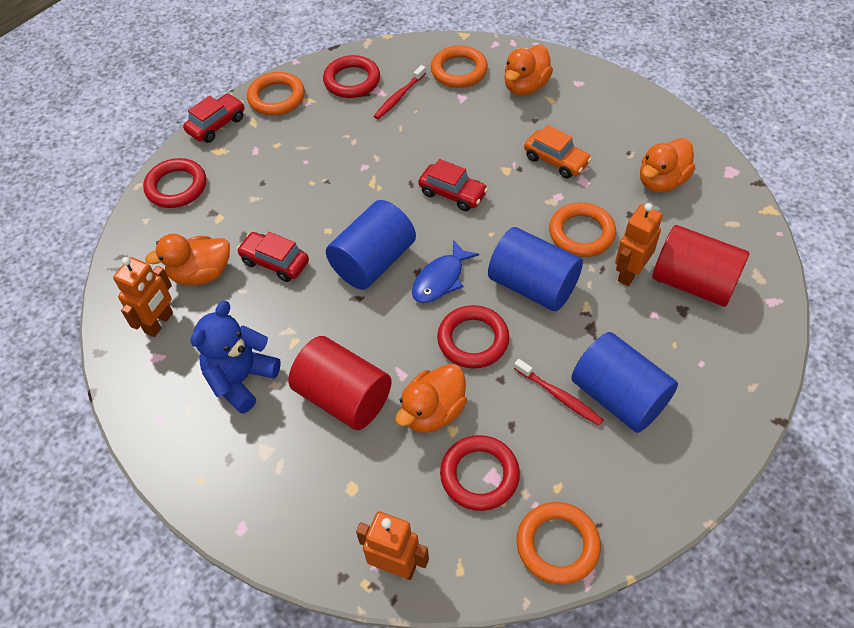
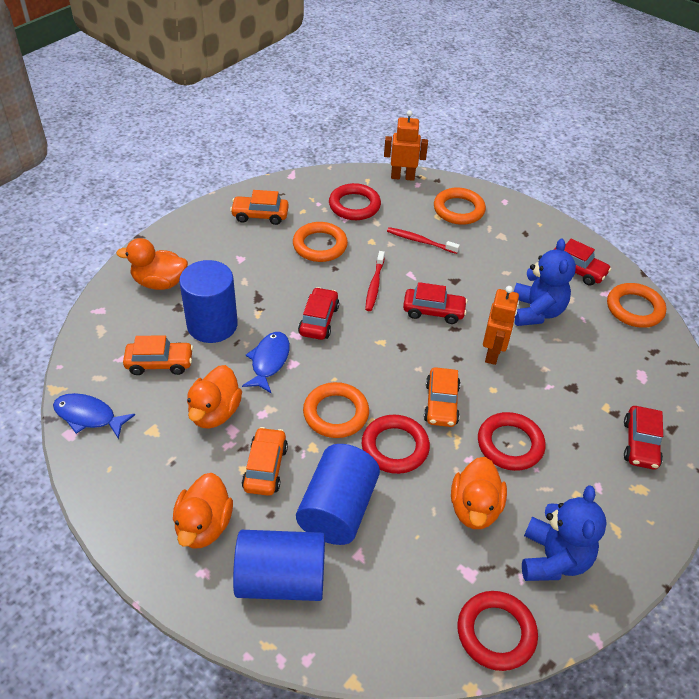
blue fish: 1 -> 2
blue teddy bear: 1 -> 2
orange car: 1 -> 4
orange robot: 3 -> 2
red car: 3 -> 4
red cylinder: 2 -> 0

